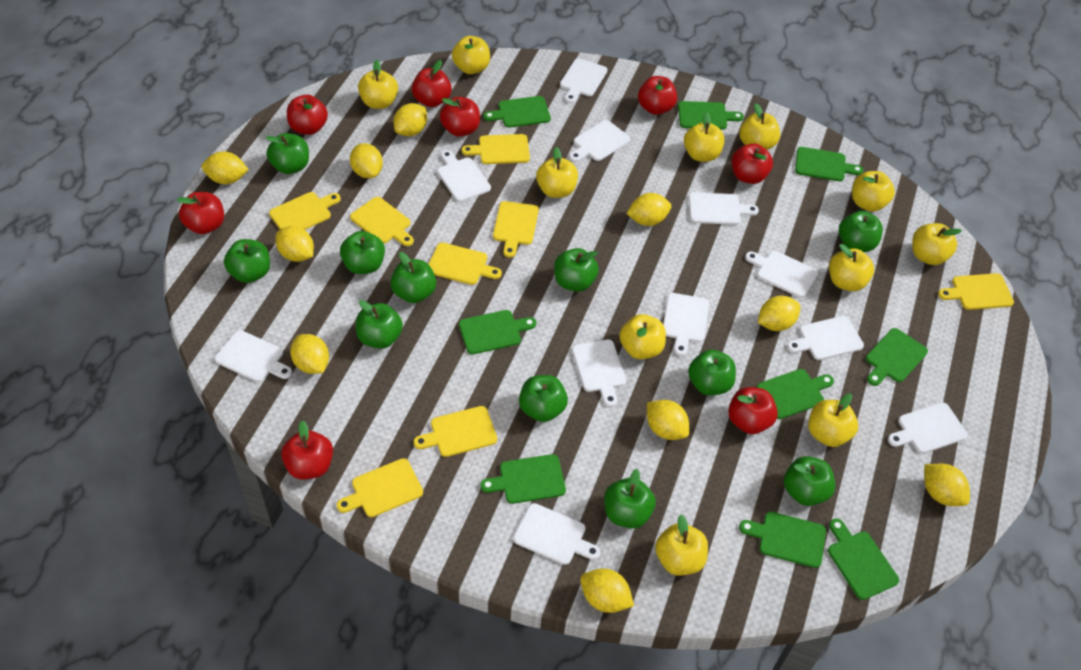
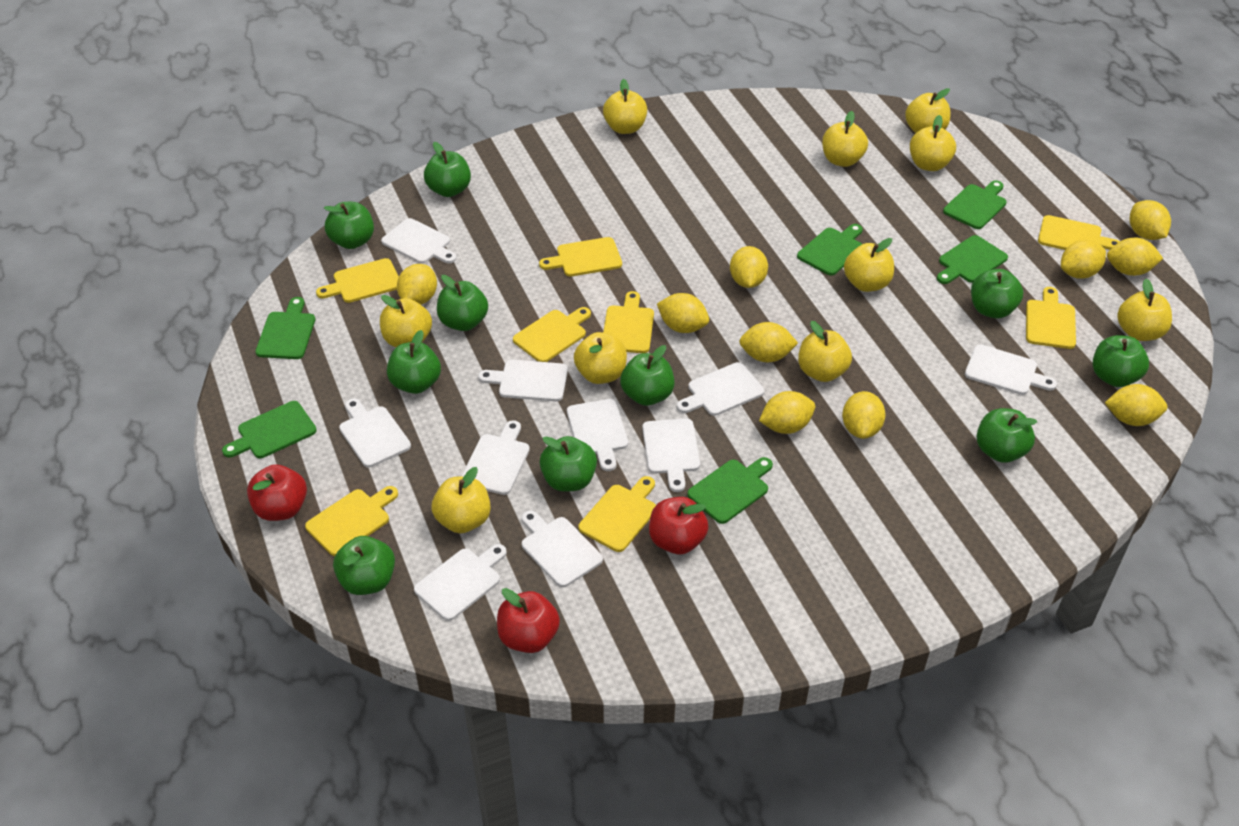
green apple: 11 -> 10
green cutting board: 9 -> 6
red apple: 8 -> 3
white cutting board: 11 -> 10
yellow apple: 11 -> 10

